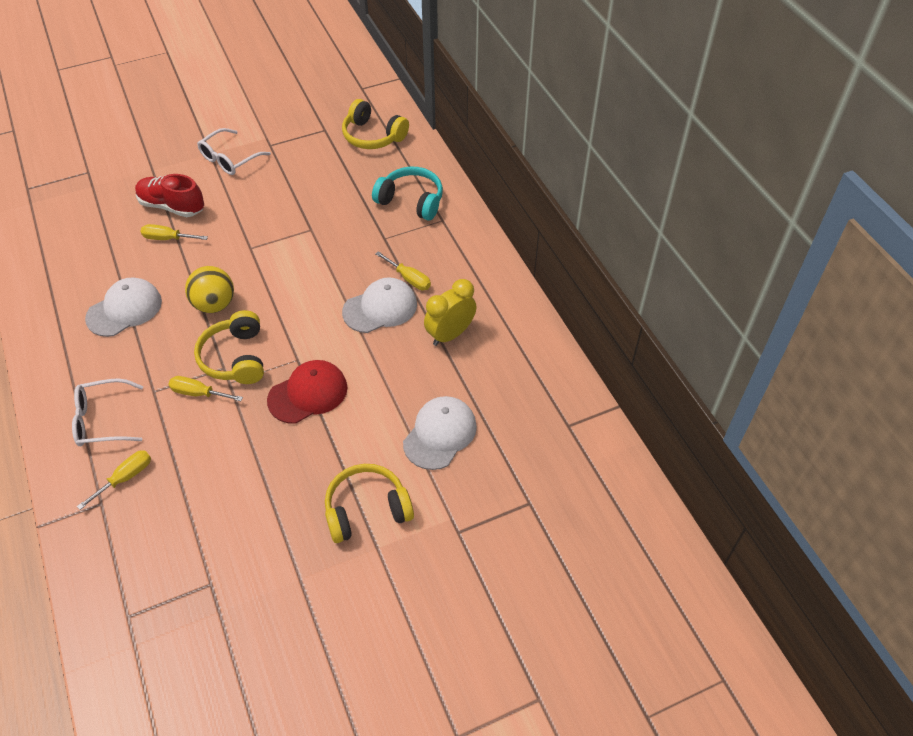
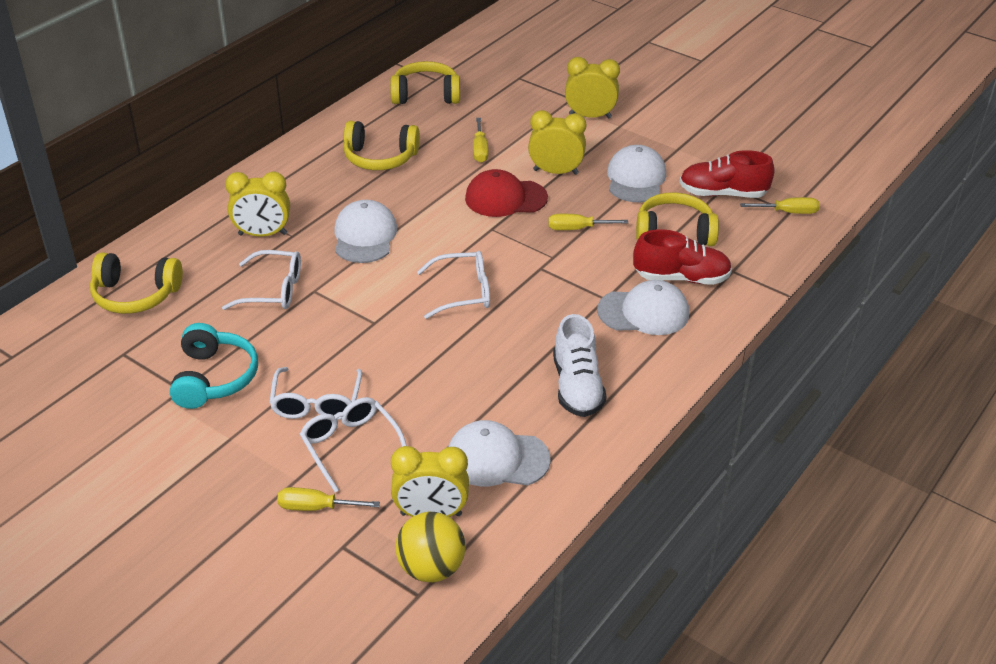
red shoe: 1 -> 2
white cap: 3 -> 4
white glasses: 2 -> 4
white shoe: 0 -> 1
yellow clock: 1 -> 4
yellow headphones: 3 -> 4

